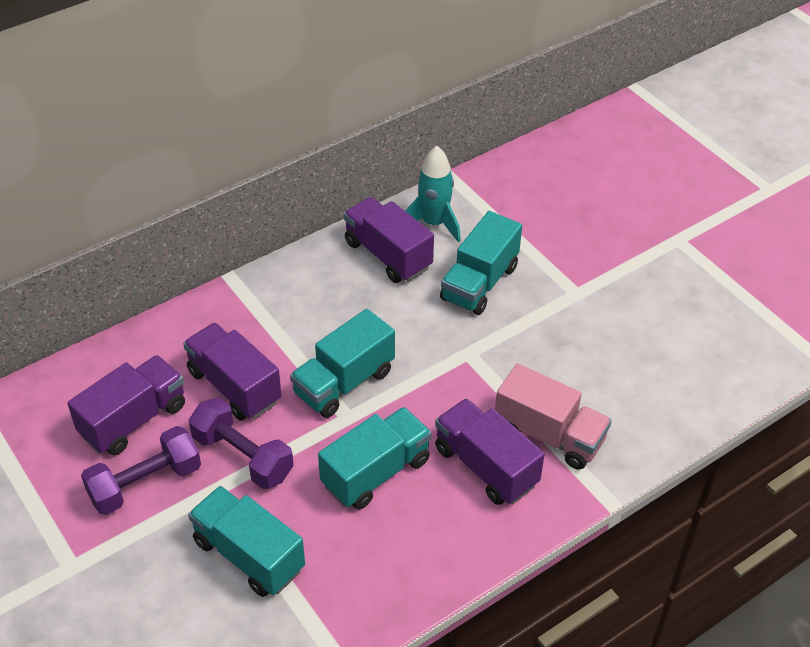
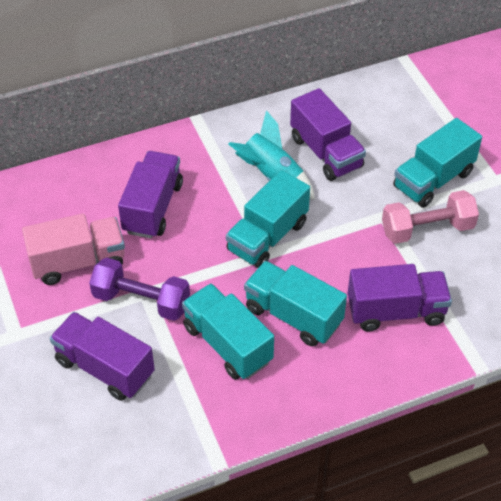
pink dumbbell: 0 -> 1
purple dumbbell: 2 -> 1

